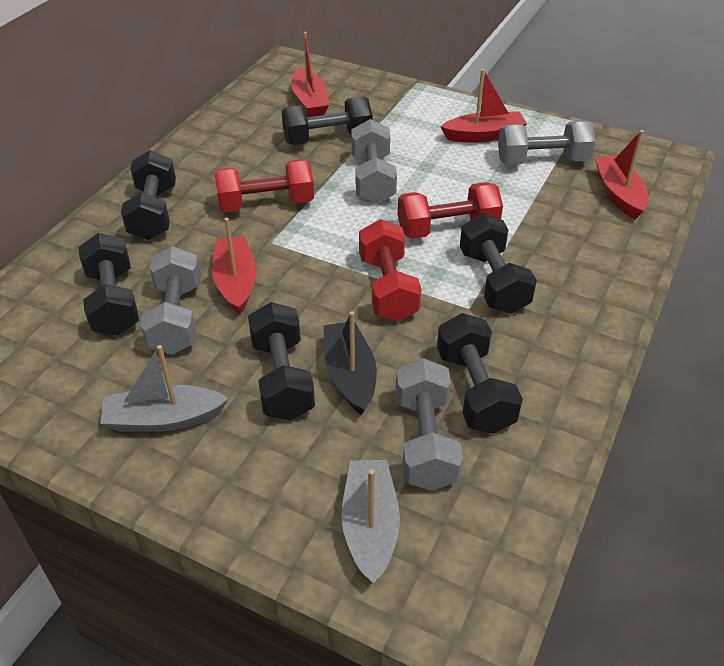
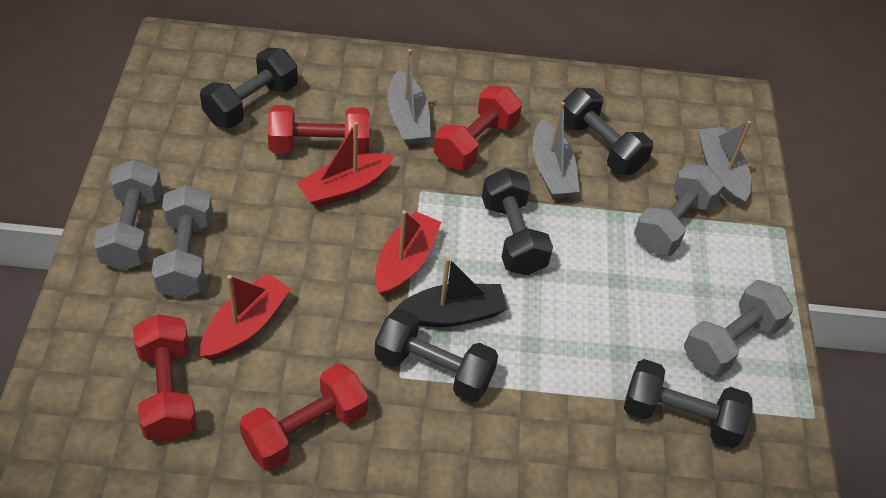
black dumbbell: 6 -> 5
grey boat: 2 -> 3
red boat: 4 -> 3
red dumbbell: 3 -> 4

